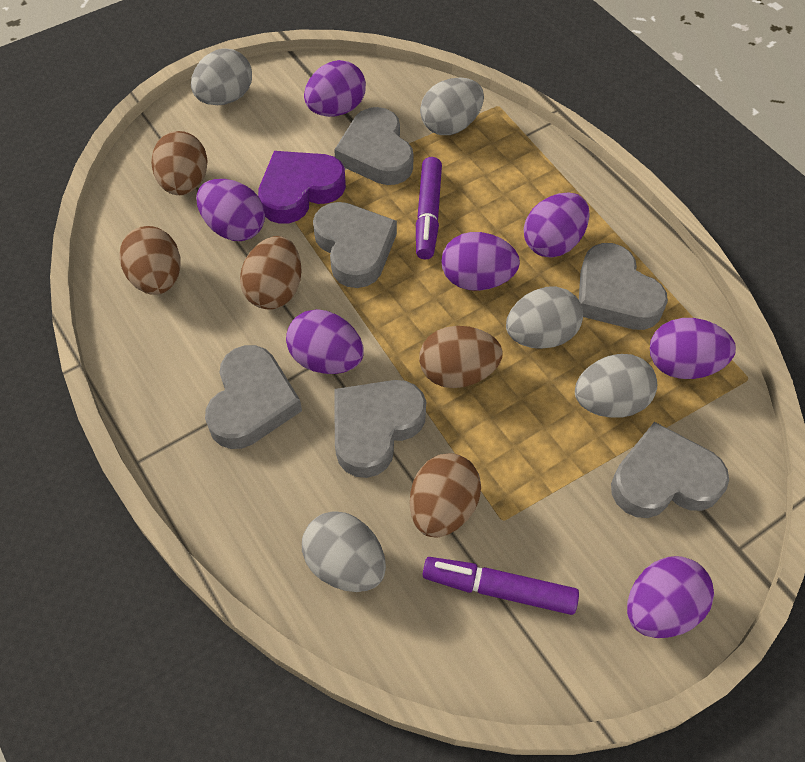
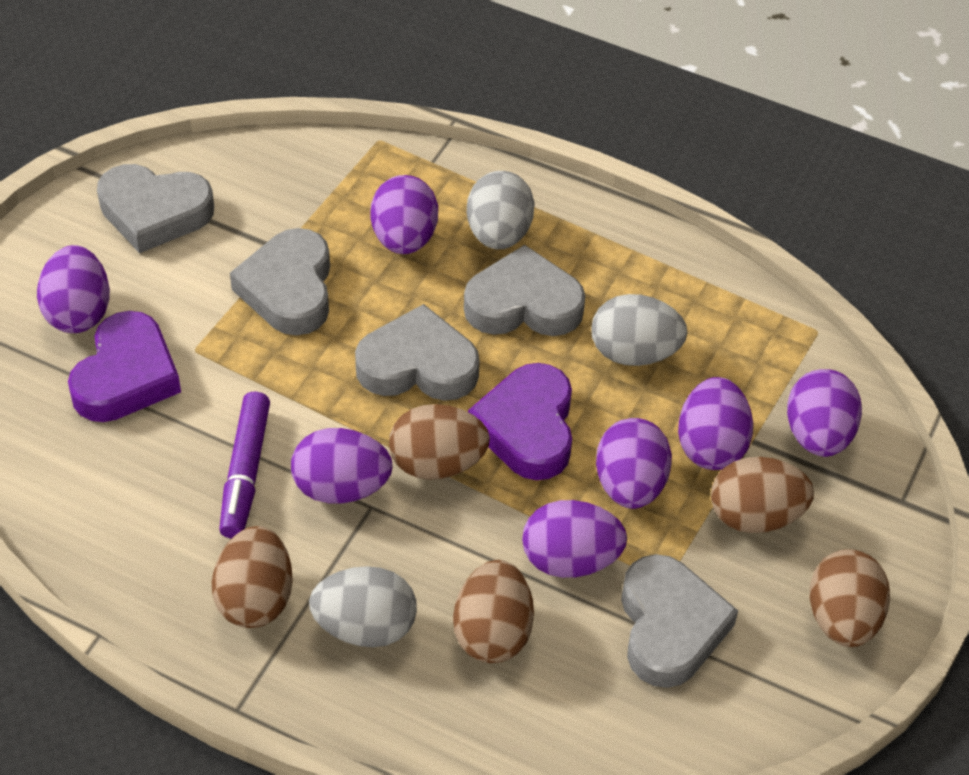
grey egg: 5 -> 3
grey heart: 6 -> 5
purple heart: 1 -> 2
purple marker: 2 -> 1

